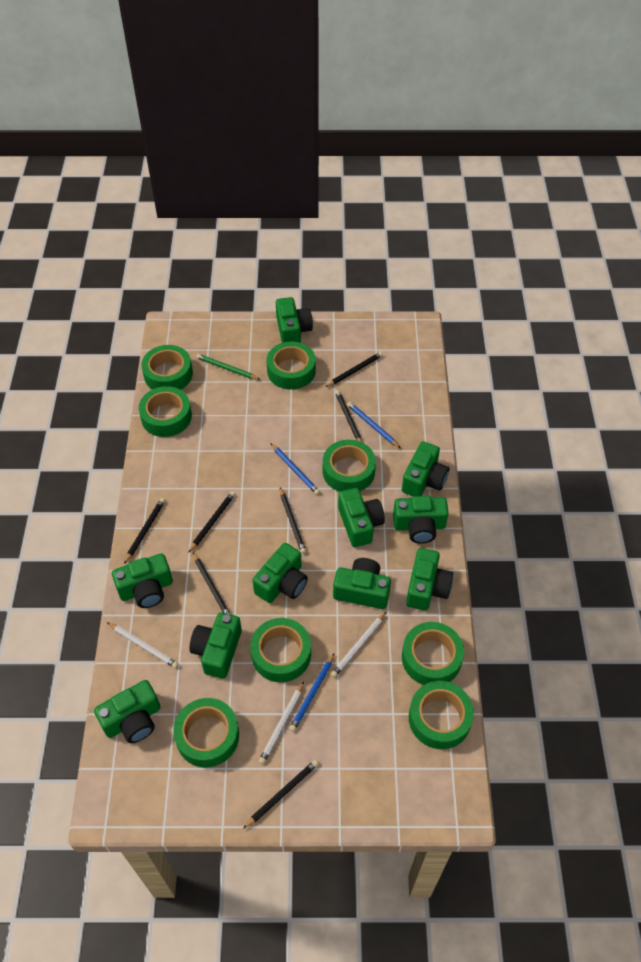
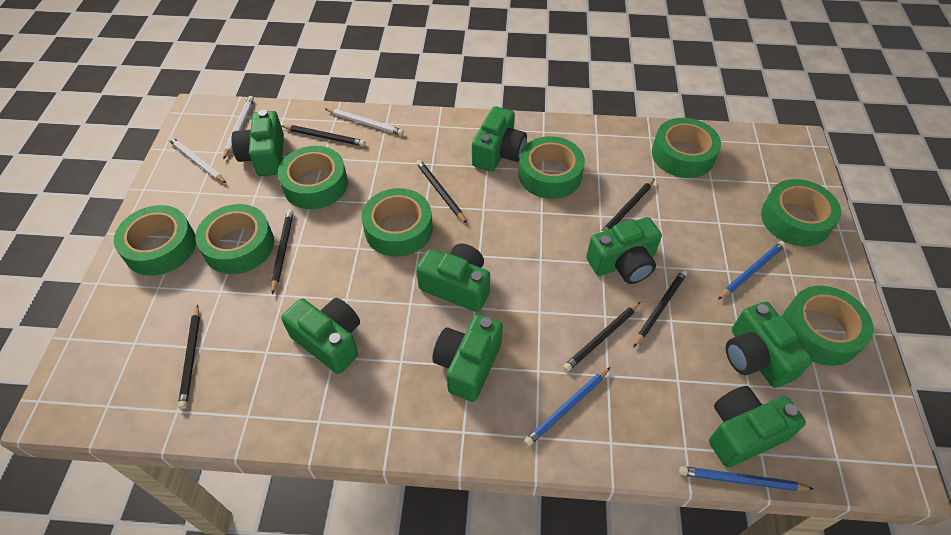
green camera: 10 -> 8
green pencil: 1 -> 0

